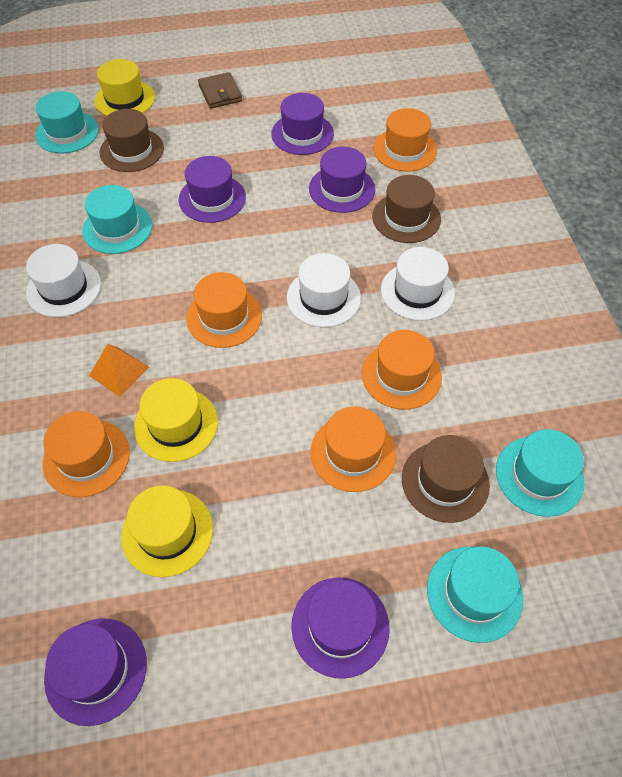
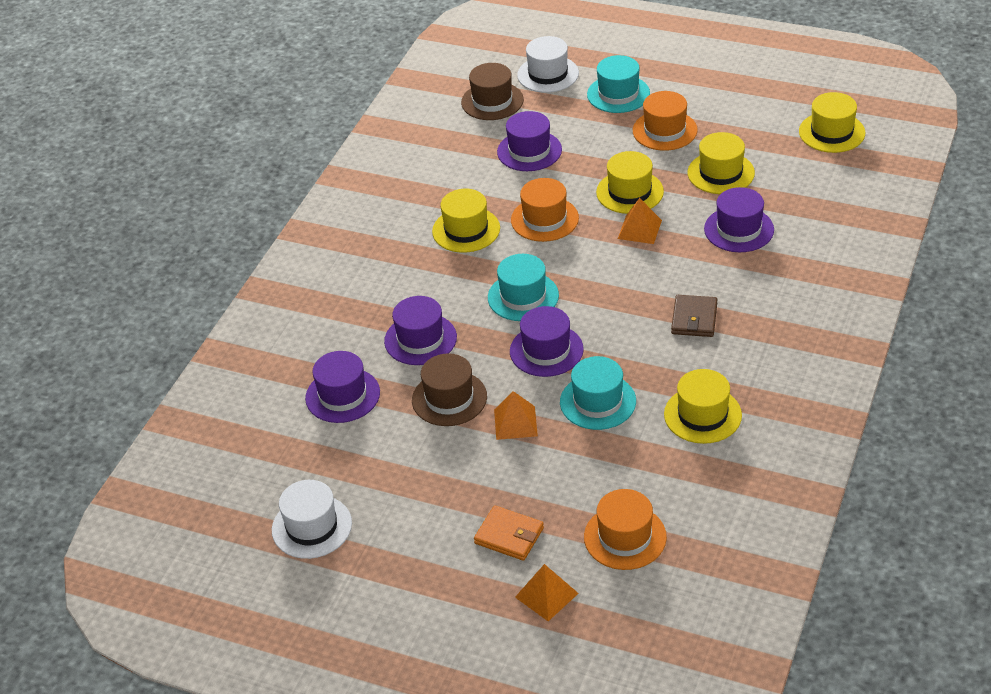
brown hat: 3 -> 2
orange hat: 5 -> 3
orange pyramid: 1 -> 3
orange wallet: 0 -> 1
turquoise hat: 4 -> 3
white hat: 3 -> 2
yellow hat: 3 -> 5

